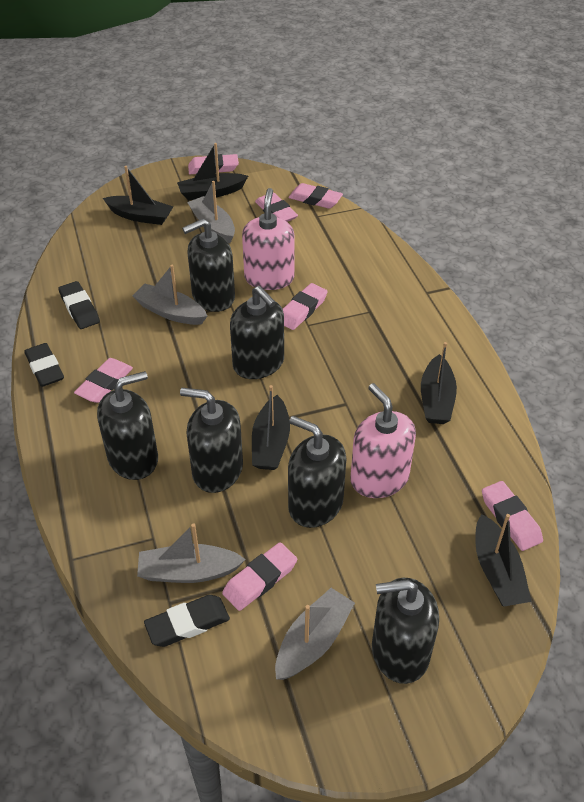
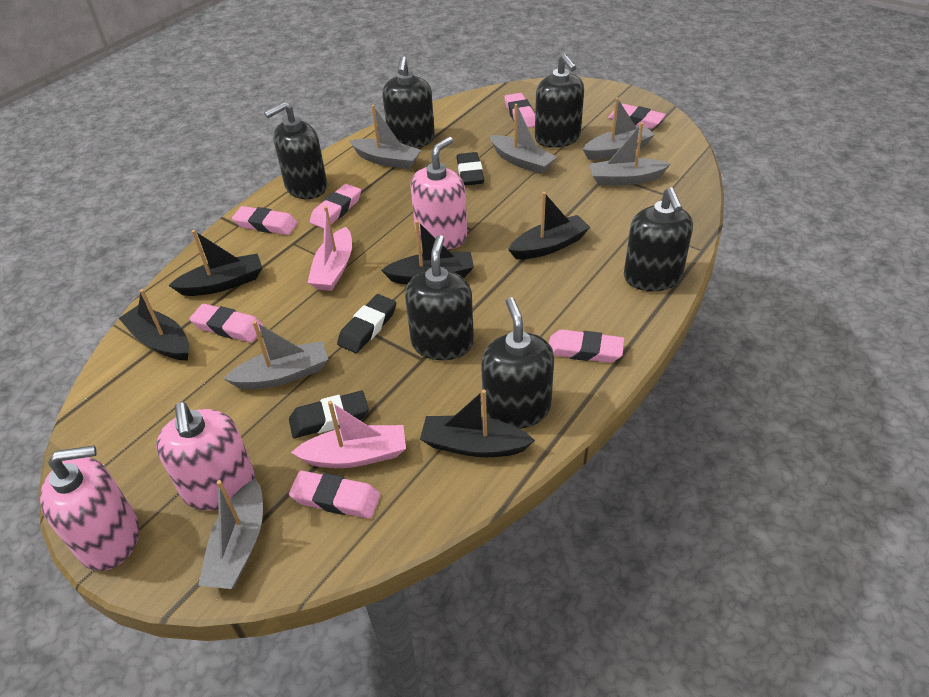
grey boat: 4 -> 6
pink boat: 0 -> 2
pink soap dispenser: 2 -> 3

